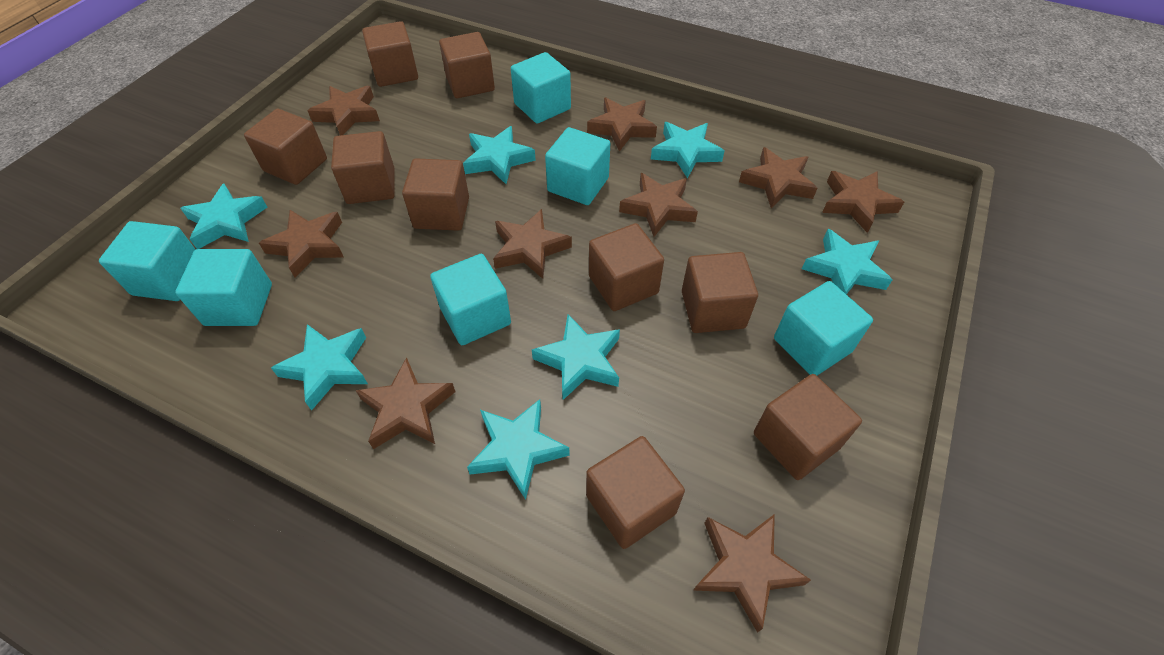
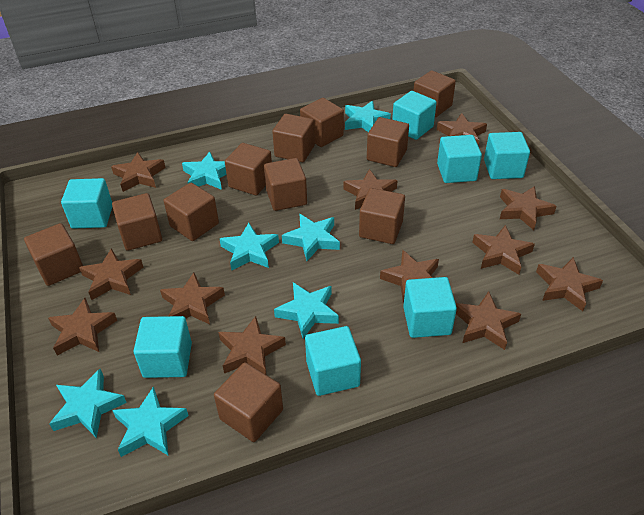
brown cube: 9 -> 11
brown star: 9 -> 12
turquoise cube: 6 -> 7

